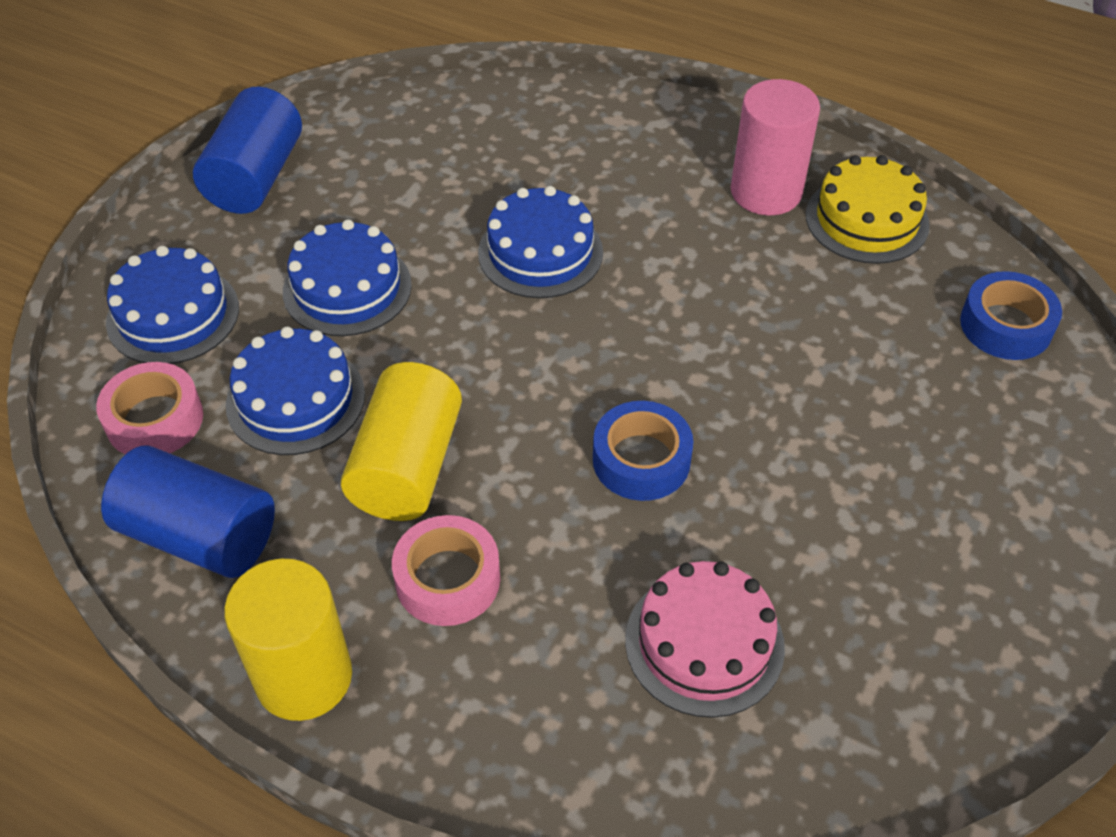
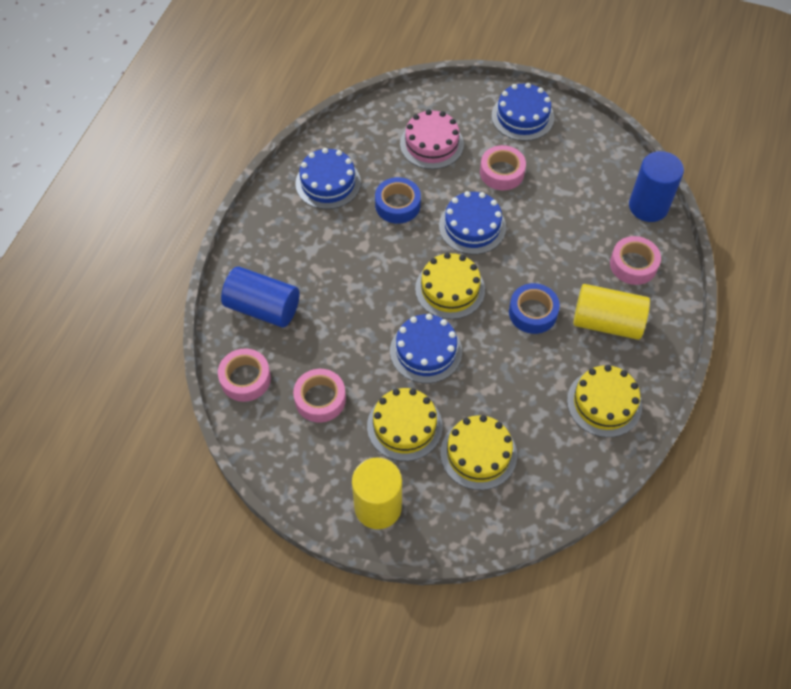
pink cylinder: 1 -> 0
pink tape: 2 -> 4
yellow cake: 1 -> 4

